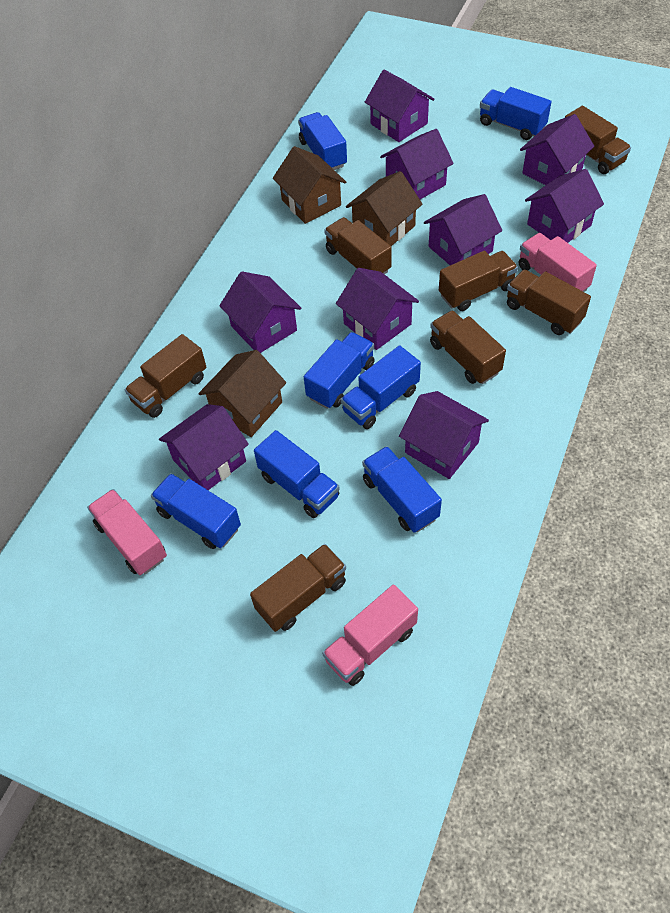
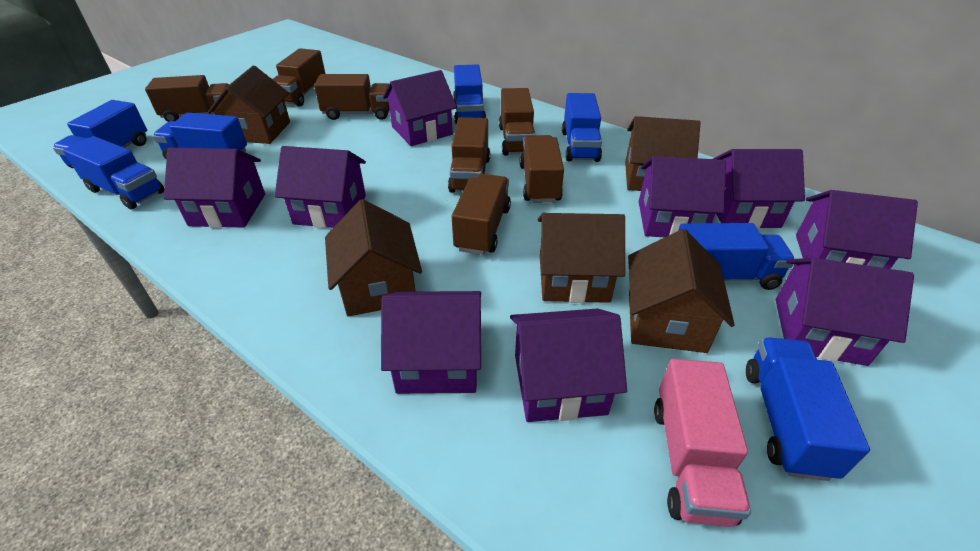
brown house: 3 -> 5
pink truck: 3 -> 1

